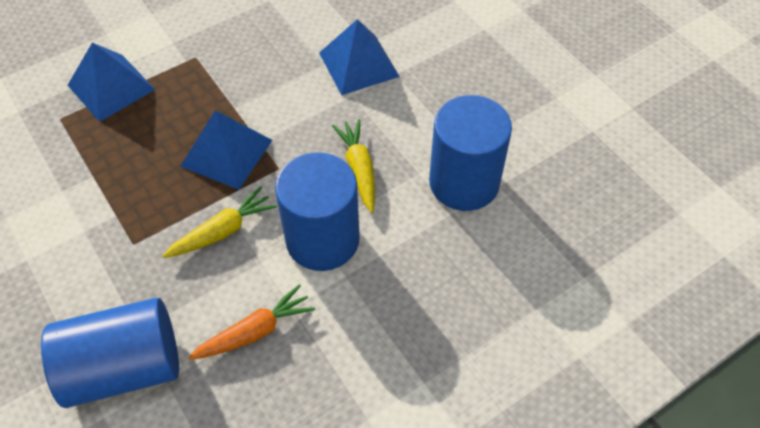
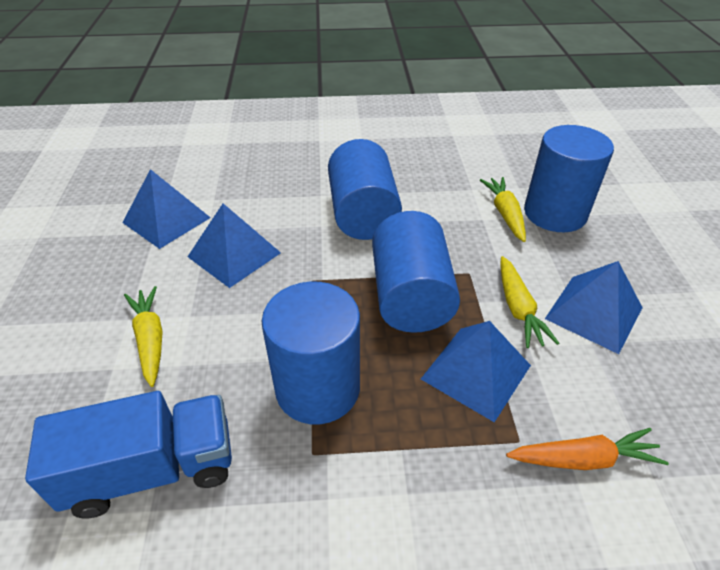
blue cylinder: 3 -> 4
blue pyramid: 3 -> 4
blue truck: 0 -> 1
yellow carrot: 2 -> 3

